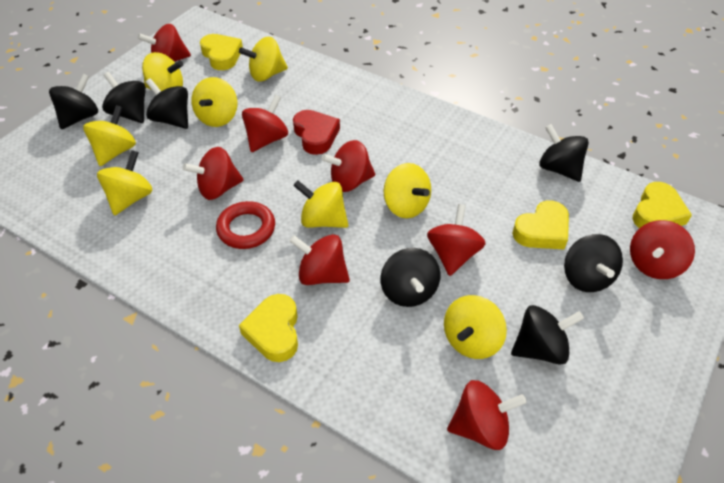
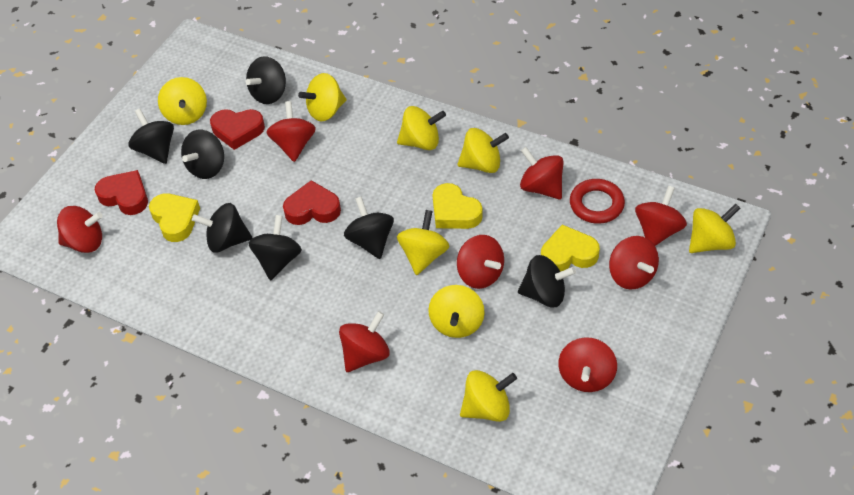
red heart: 1 -> 3
yellow heart: 4 -> 3

